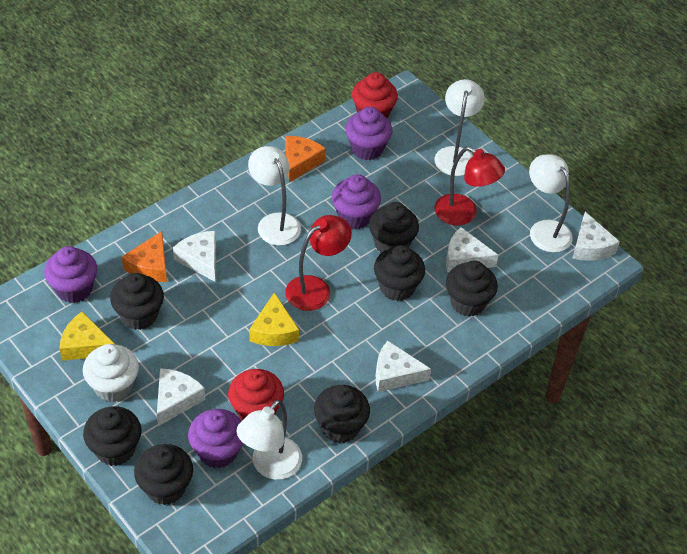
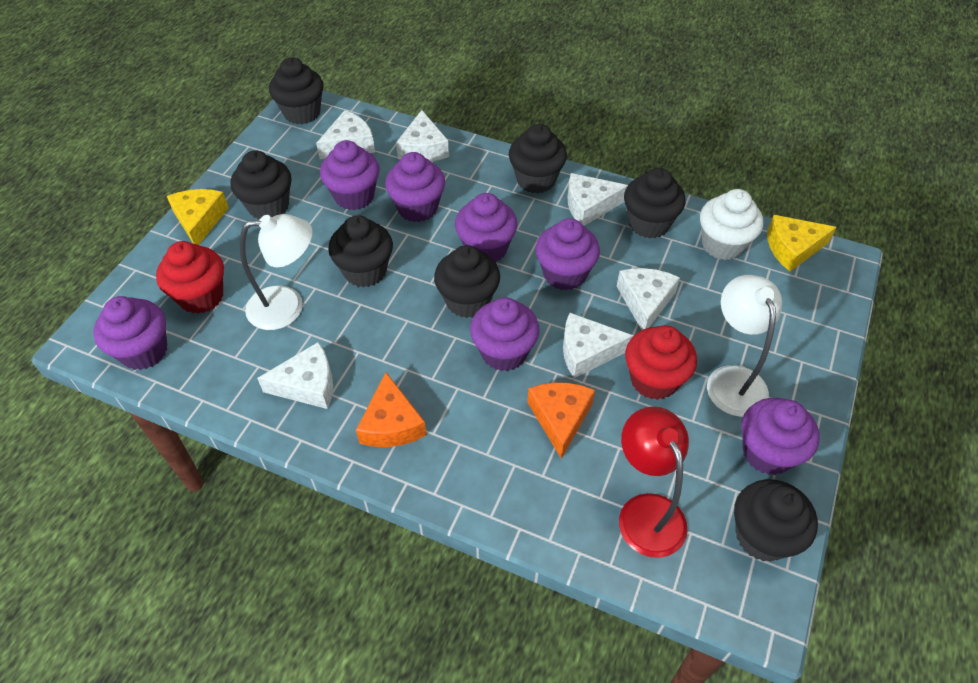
purple cupcake: 4 -> 7
red lamp: 2 -> 1
white cheese: 5 -> 6
white lamp: 4 -> 2

